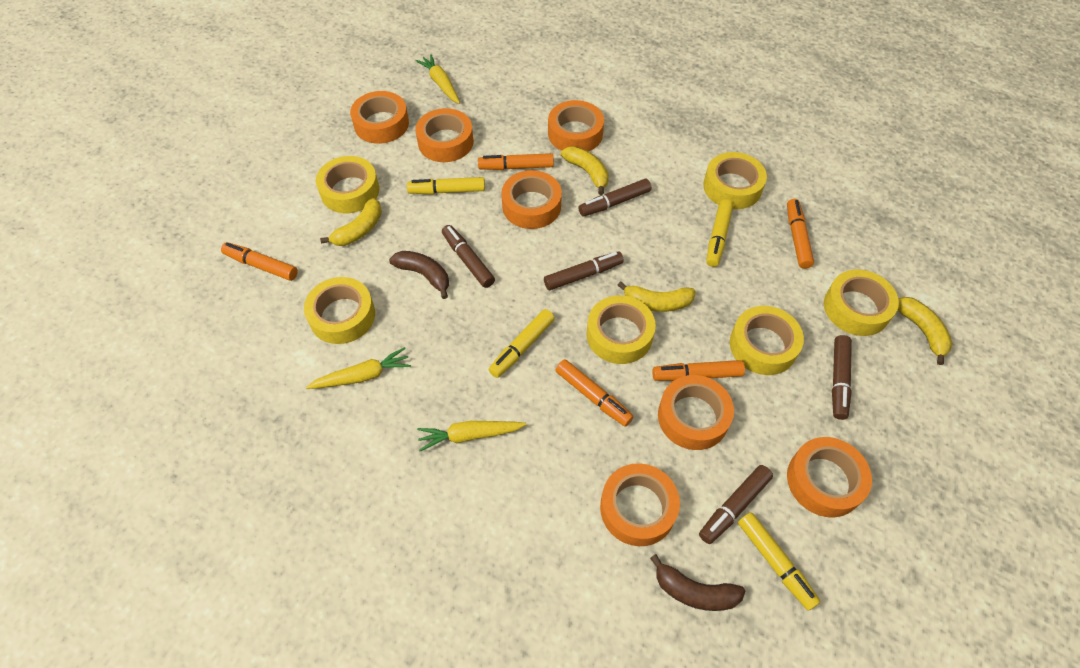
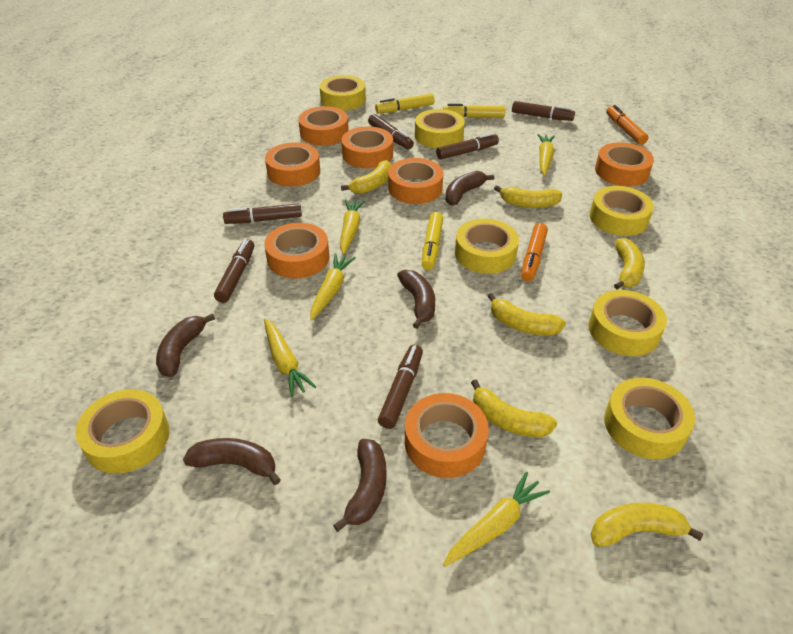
brown banana: 2 -> 5
brown marker: 5 -> 6
orange marker: 5 -> 2
yellow banana: 4 -> 6
yellow carrot: 3 -> 5
yellow marker: 4 -> 3
yellow tape: 6 -> 7

